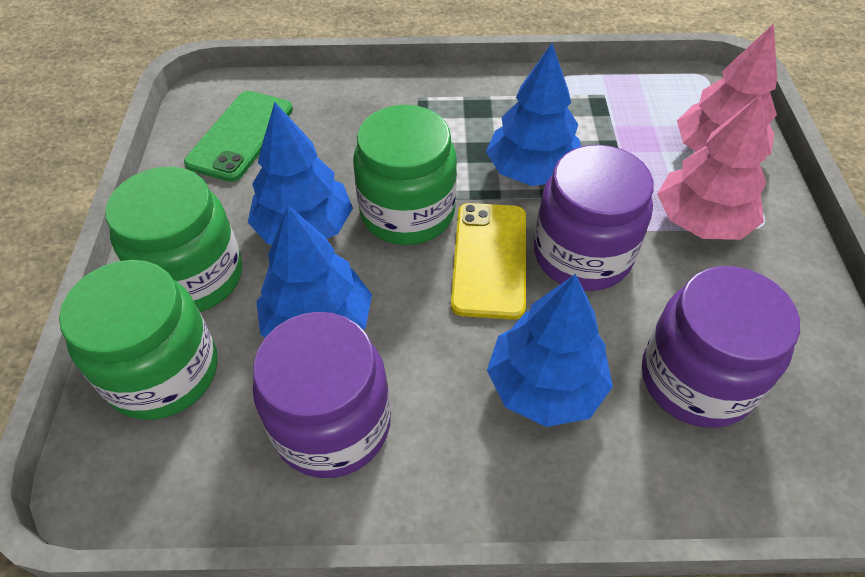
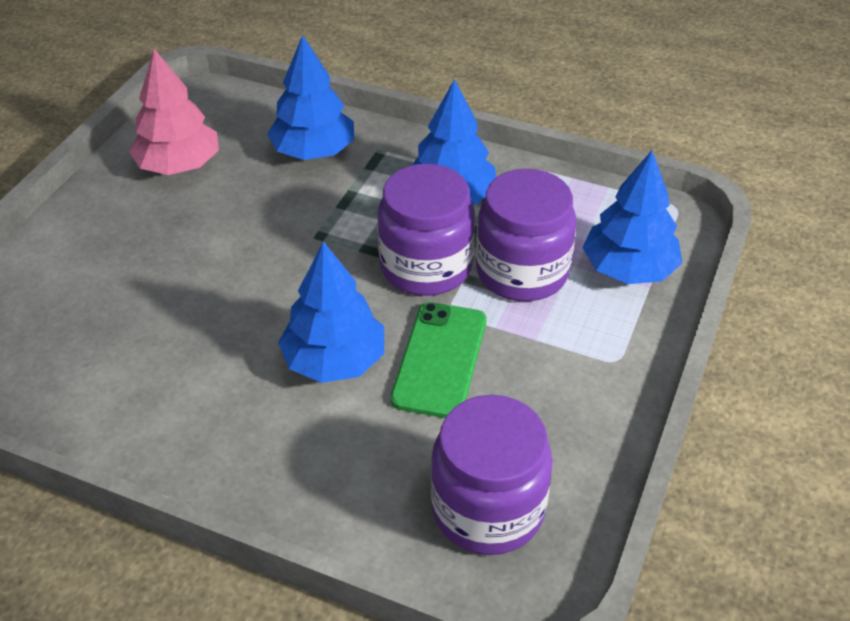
green jar: 3 -> 0
pink tree: 2 -> 1
yellow phone: 1 -> 0

